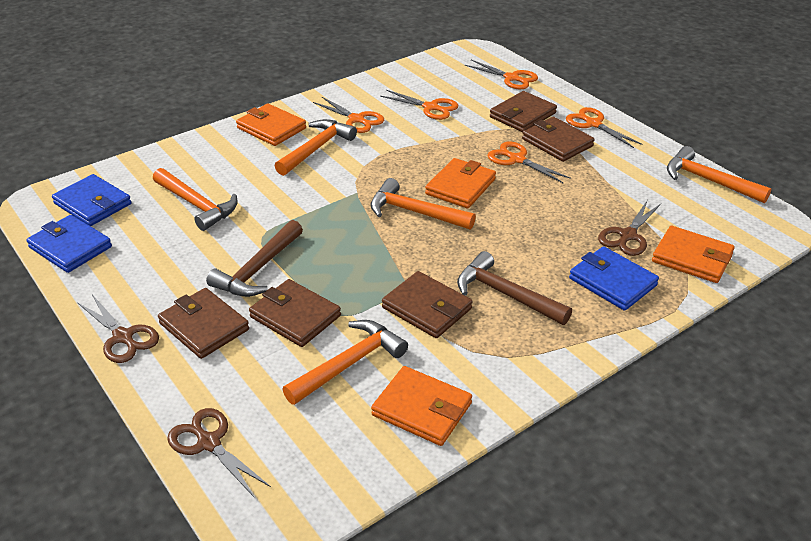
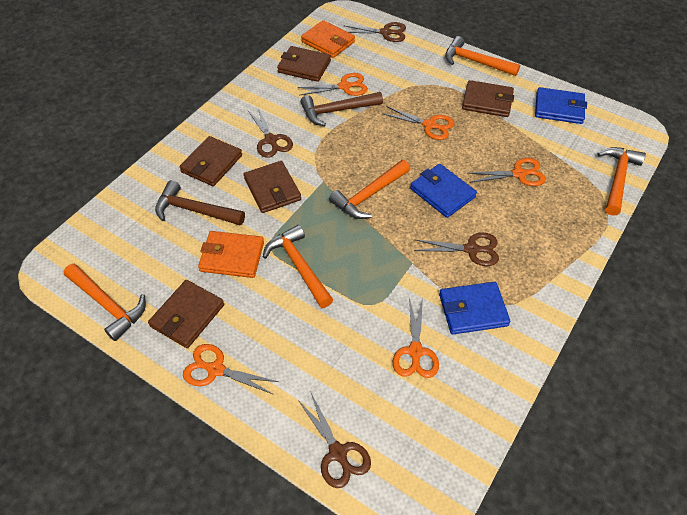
brown scissors: 3 -> 4
orange wallet: 4 -> 2

